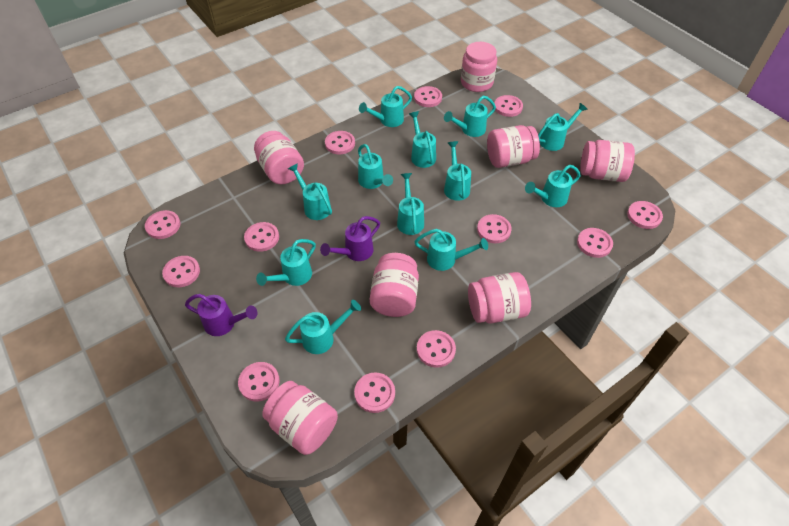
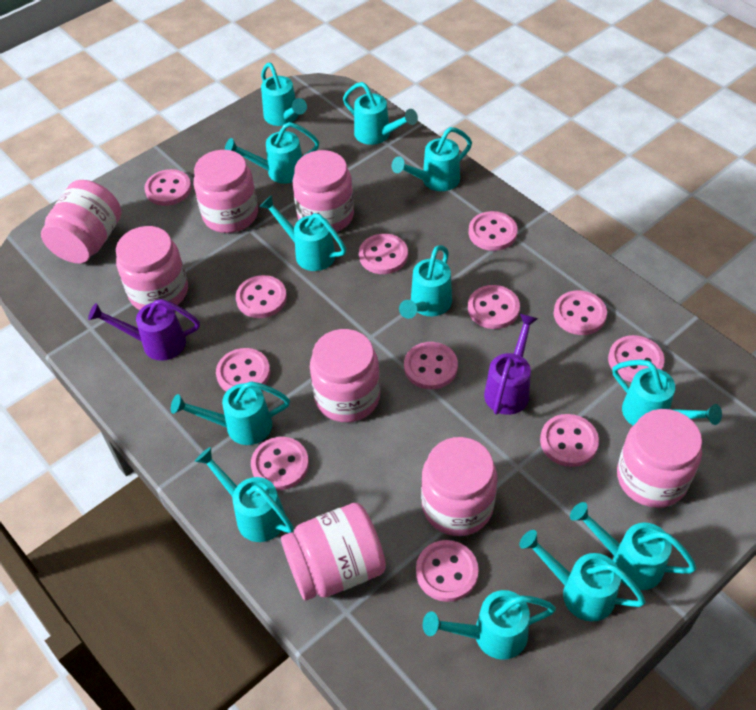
pink jar: 7 -> 8

